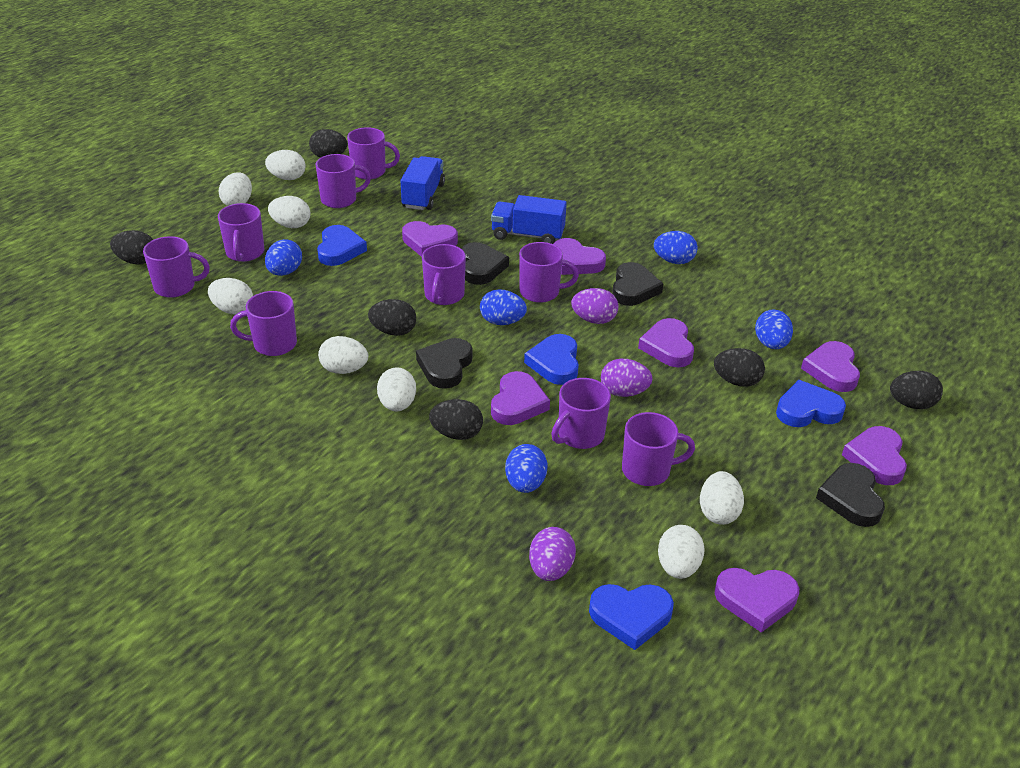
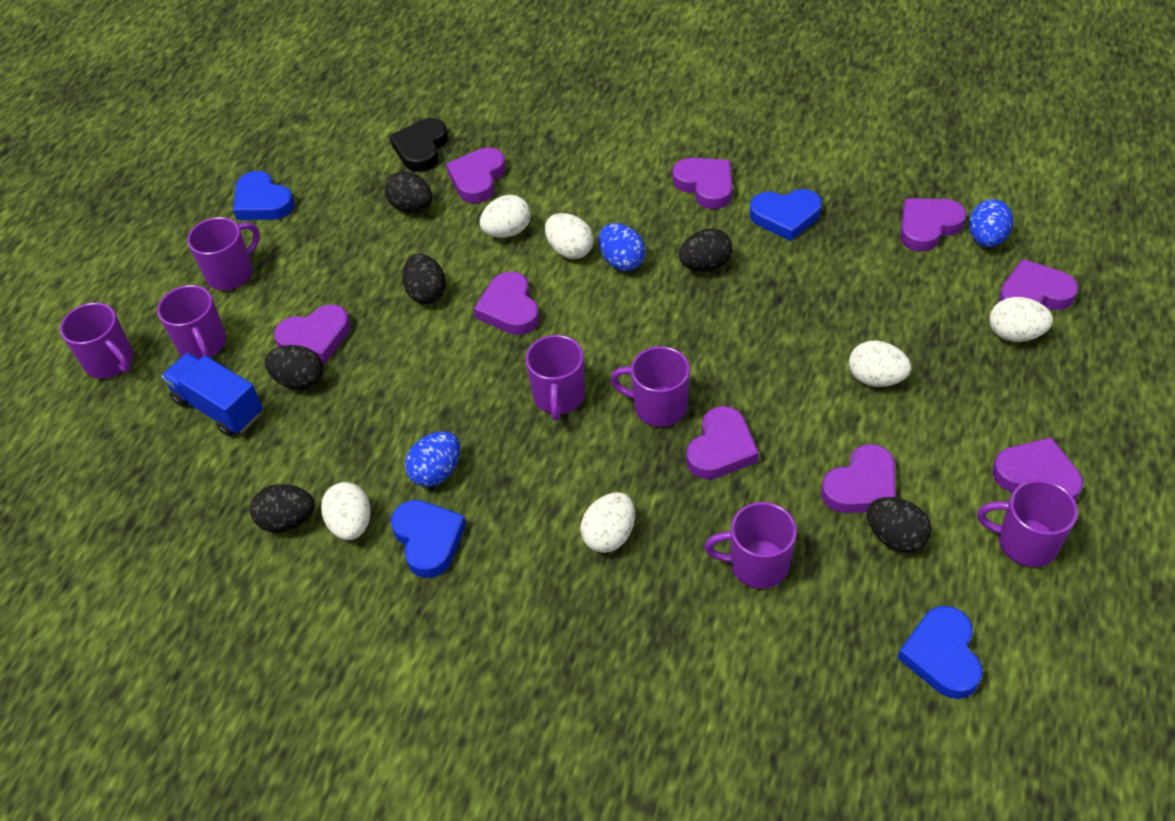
black heart: 4 -> 1
blue egg: 5 -> 3
blue truck: 2 -> 1
purple egg: 3 -> 0
purple heart: 7 -> 9
purple mug: 9 -> 7
white egg: 8 -> 6

